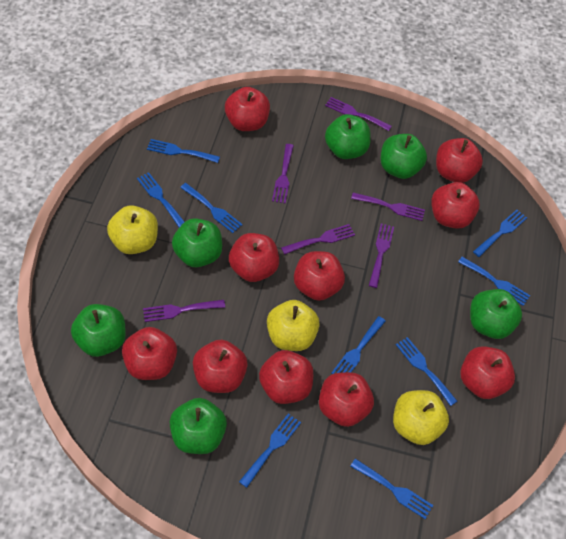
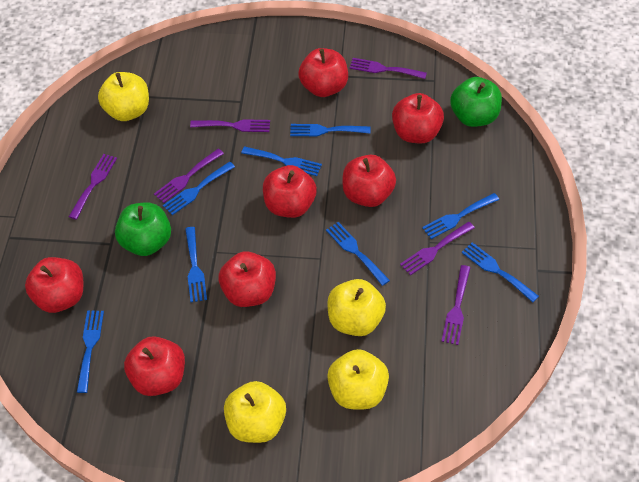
blue fork: 9 -> 8
green apple: 6 -> 2
red apple: 10 -> 7
yellow apple: 3 -> 4

